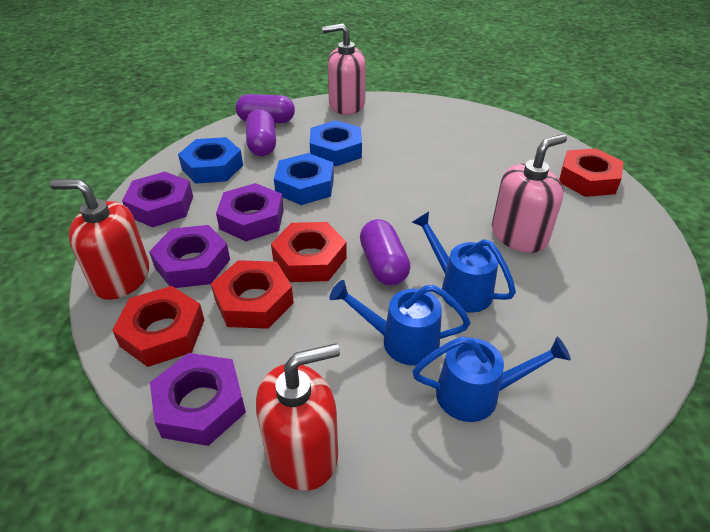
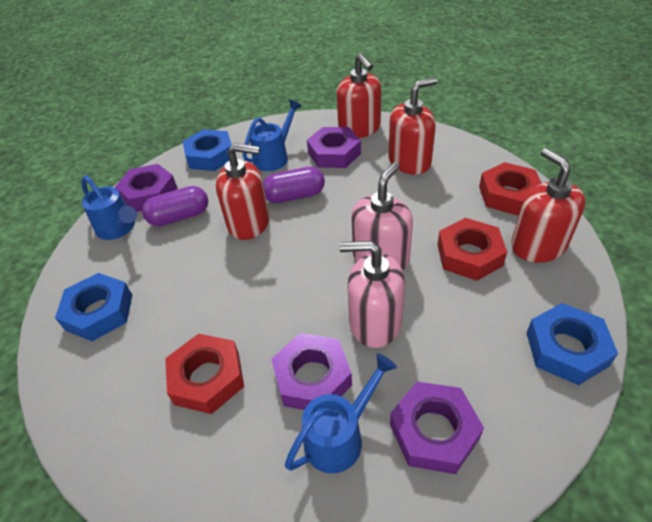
purple capsule: 3 -> 2
red nut: 4 -> 3
red soap dispenser: 2 -> 4

